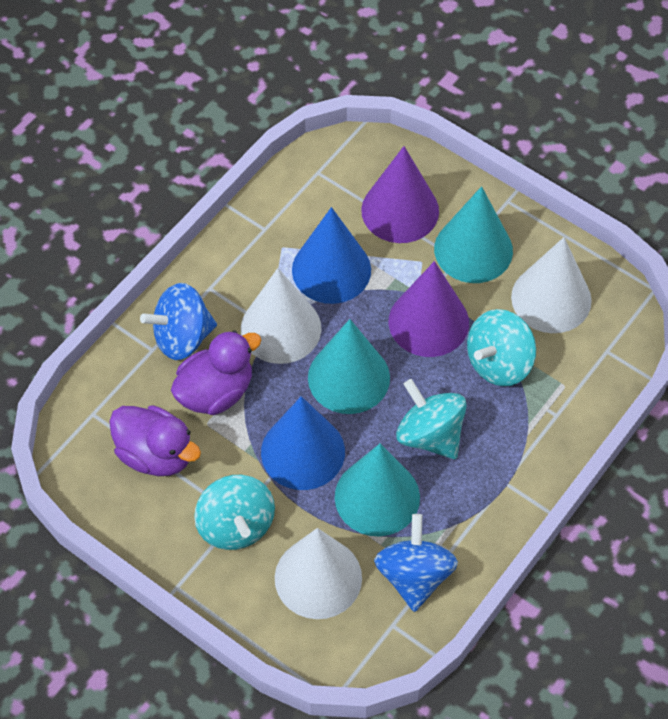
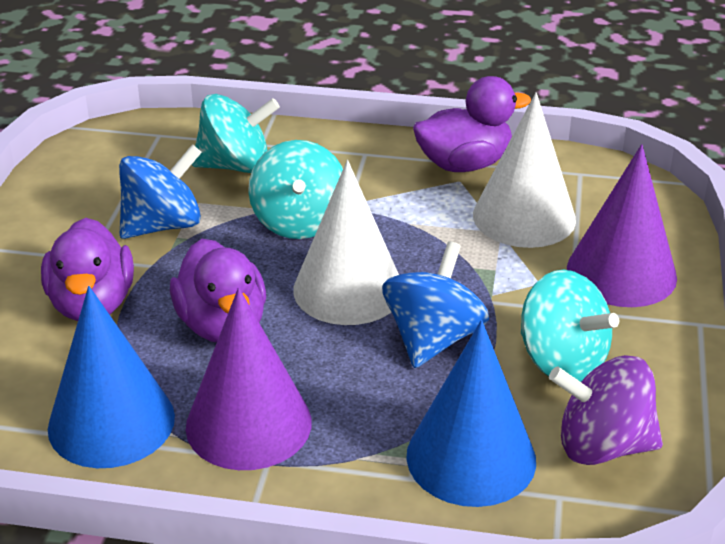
purple duck: 2 -> 3
purple spinning top: 0 -> 1
turquoise cone: 3 -> 0
white cone: 3 -> 2

